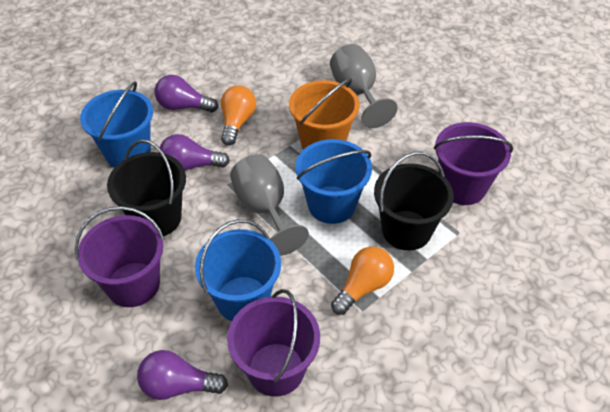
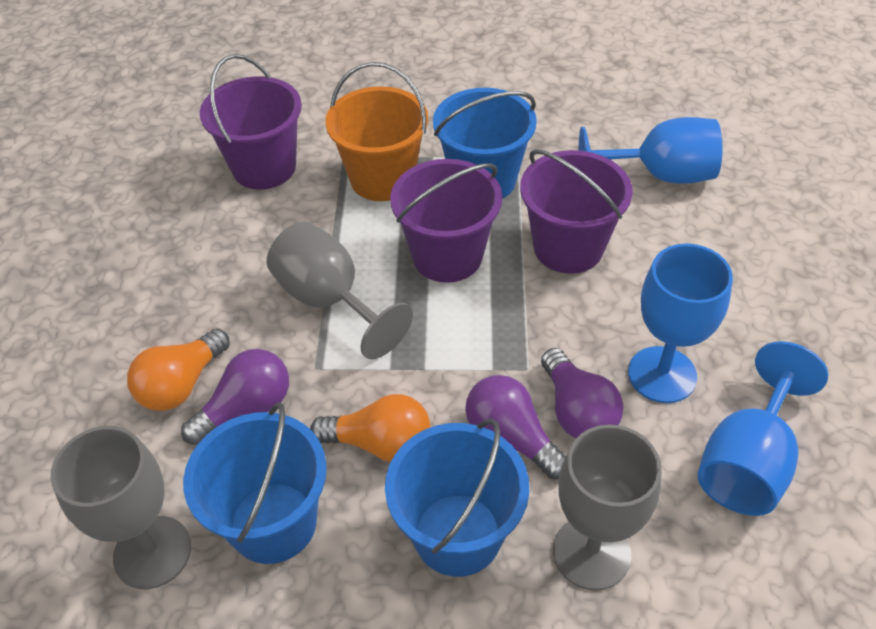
black bucket: 2 -> 0
blue goblet: 0 -> 3
grey goblet: 2 -> 3

